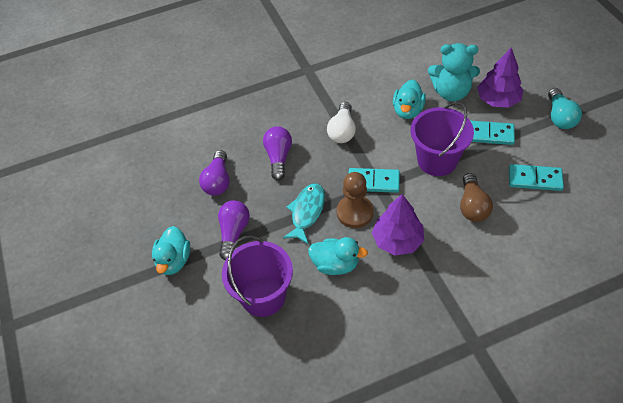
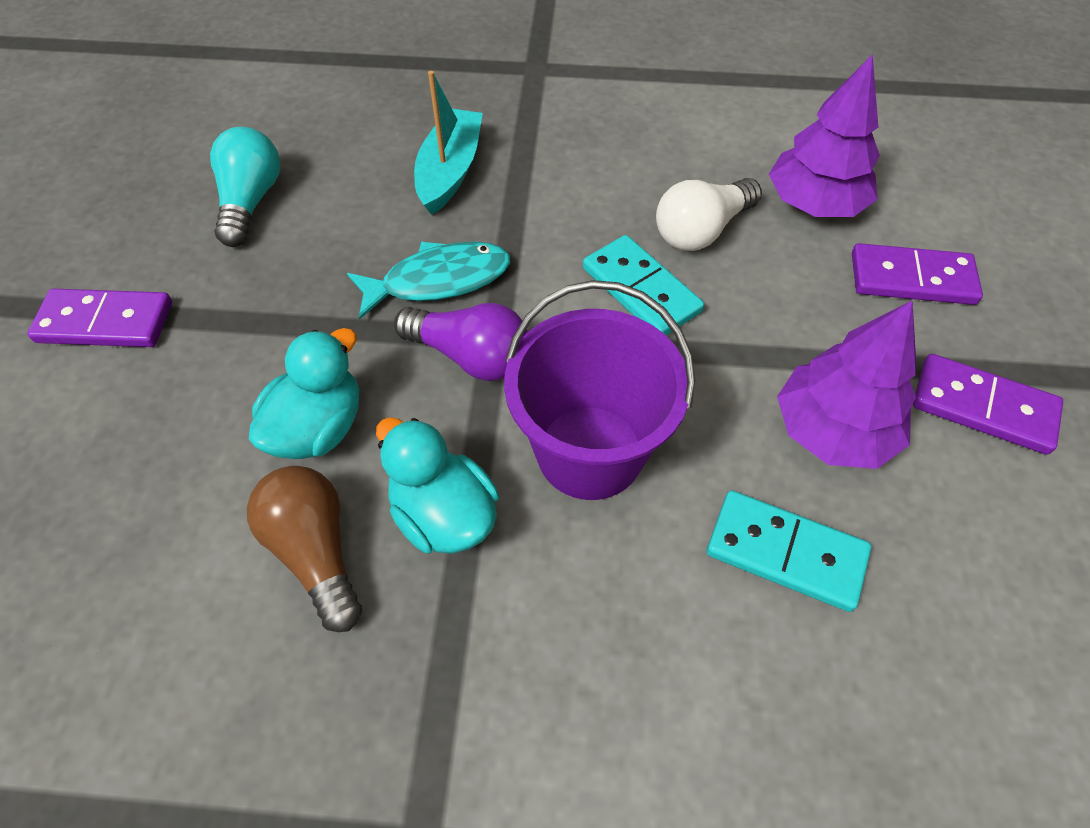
brown pawn: 1 -> 0
purple bucket: 2 -> 1
purple domino: 0 -> 3
purple light bulb: 3 -> 1
turquoise boat: 0 -> 1
turquoise domino: 3 -> 2
turquoise duck: 3 -> 2
turquoise teddy bear: 1 -> 0

